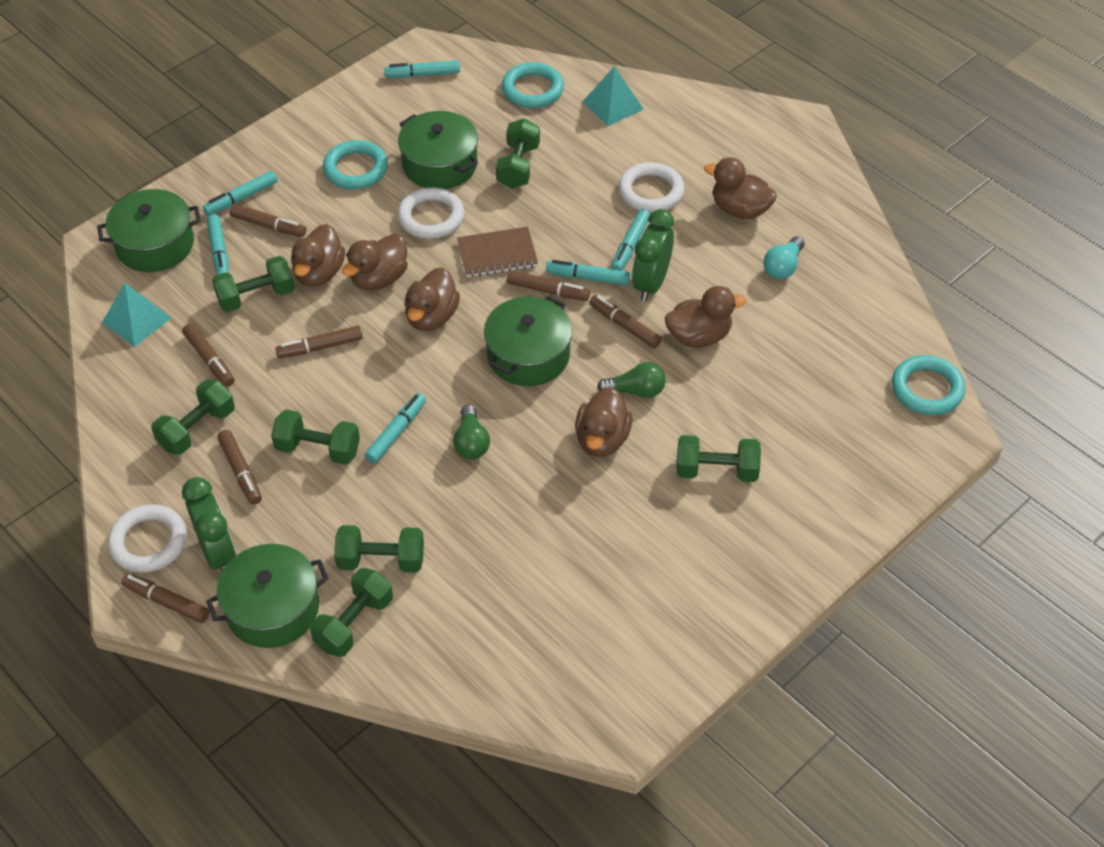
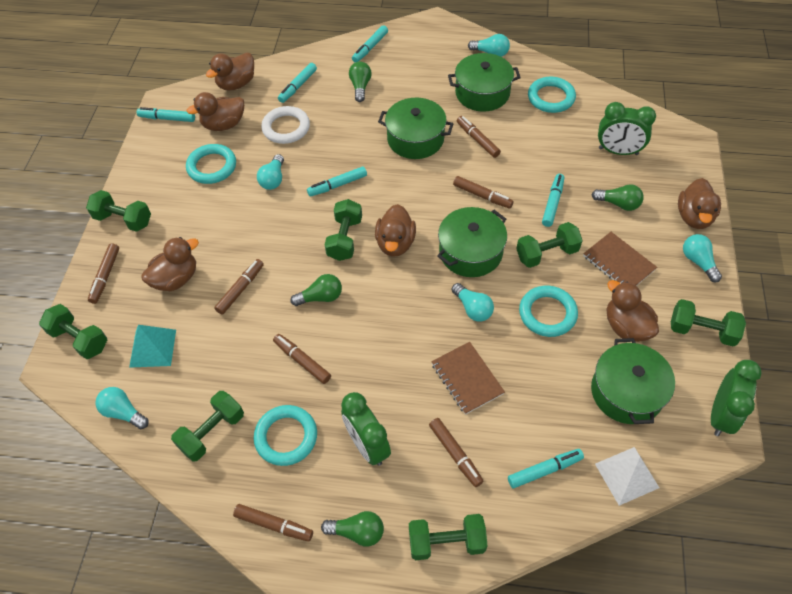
brown notebook: 1 -> 2
green clock: 2 -> 3
green light bulb: 2 -> 4
turquoise light bulb: 1 -> 5
turquoise pyramid: 2 -> 1
turquoise ring: 3 -> 4
white pyramid: 0 -> 1
white ring: 3 -> 1

